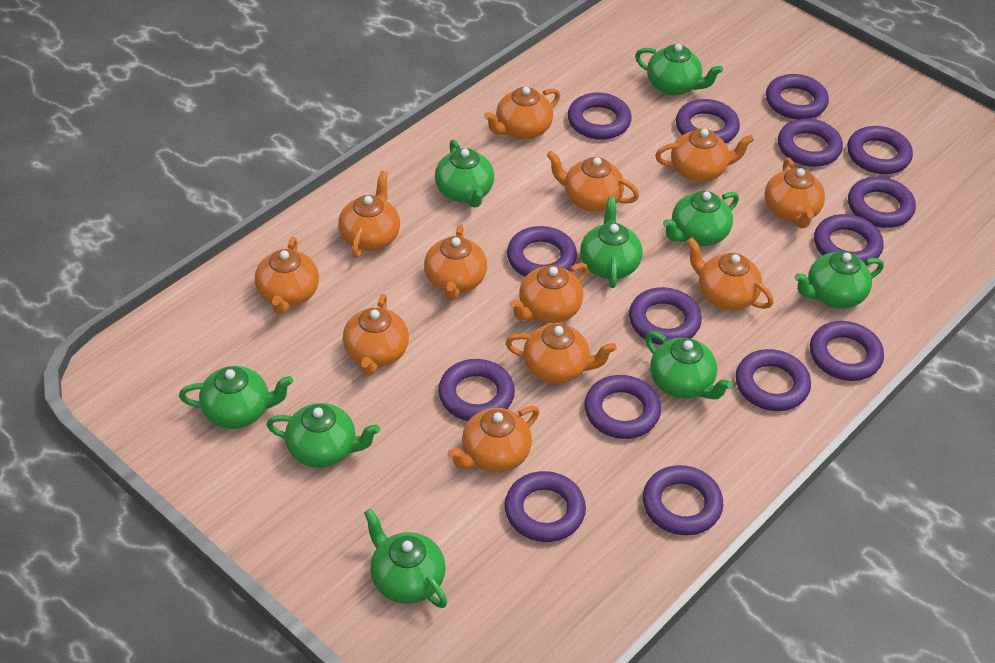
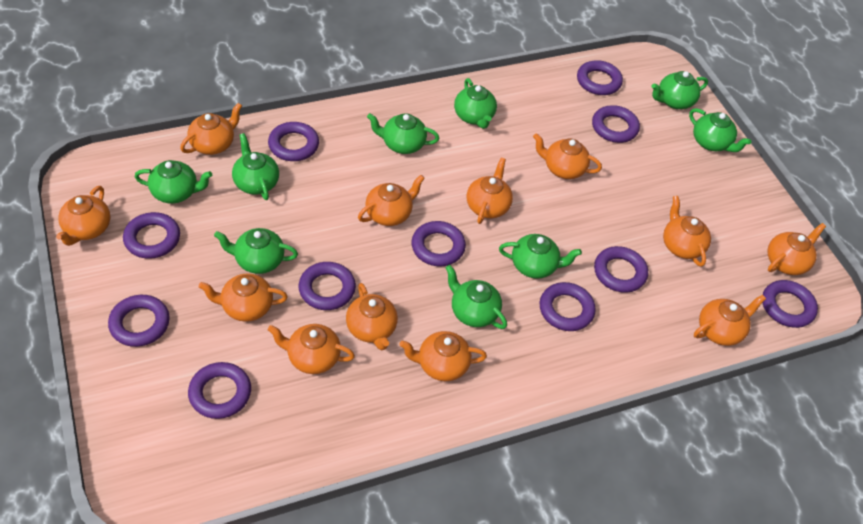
purple ring: 15 -> 11

